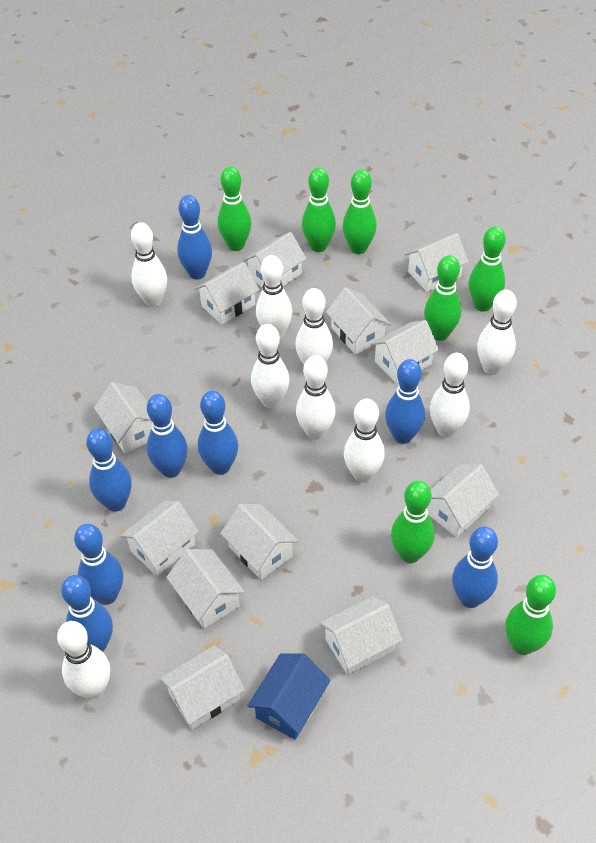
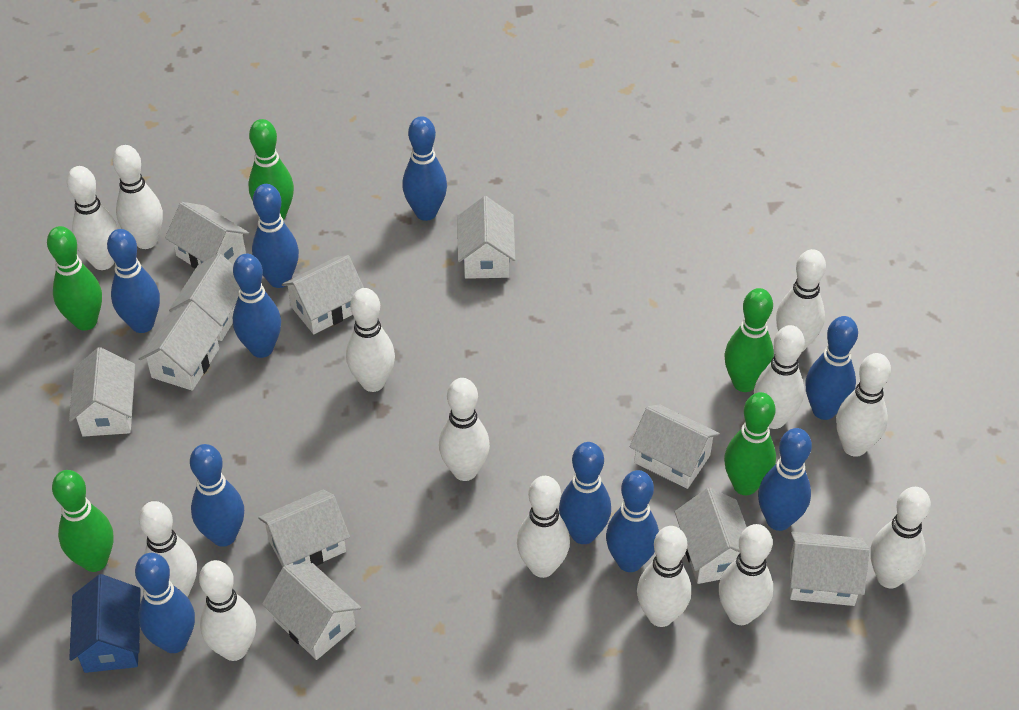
blue bowling pin: 8 -> 10
green bowling pin: 7 -> 5
white bowling pin: 9 -> 13
white house: 12 -> 11

